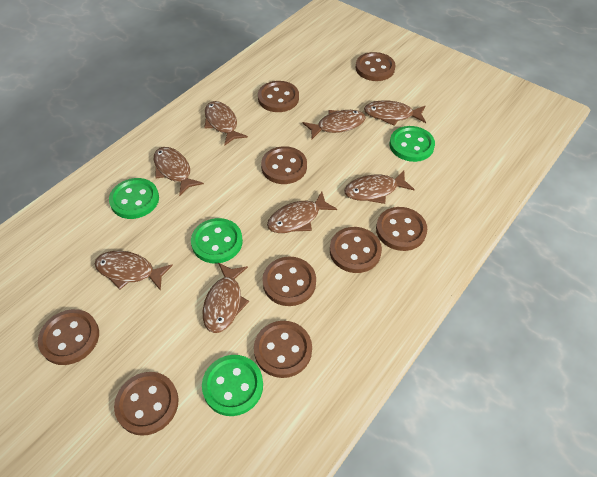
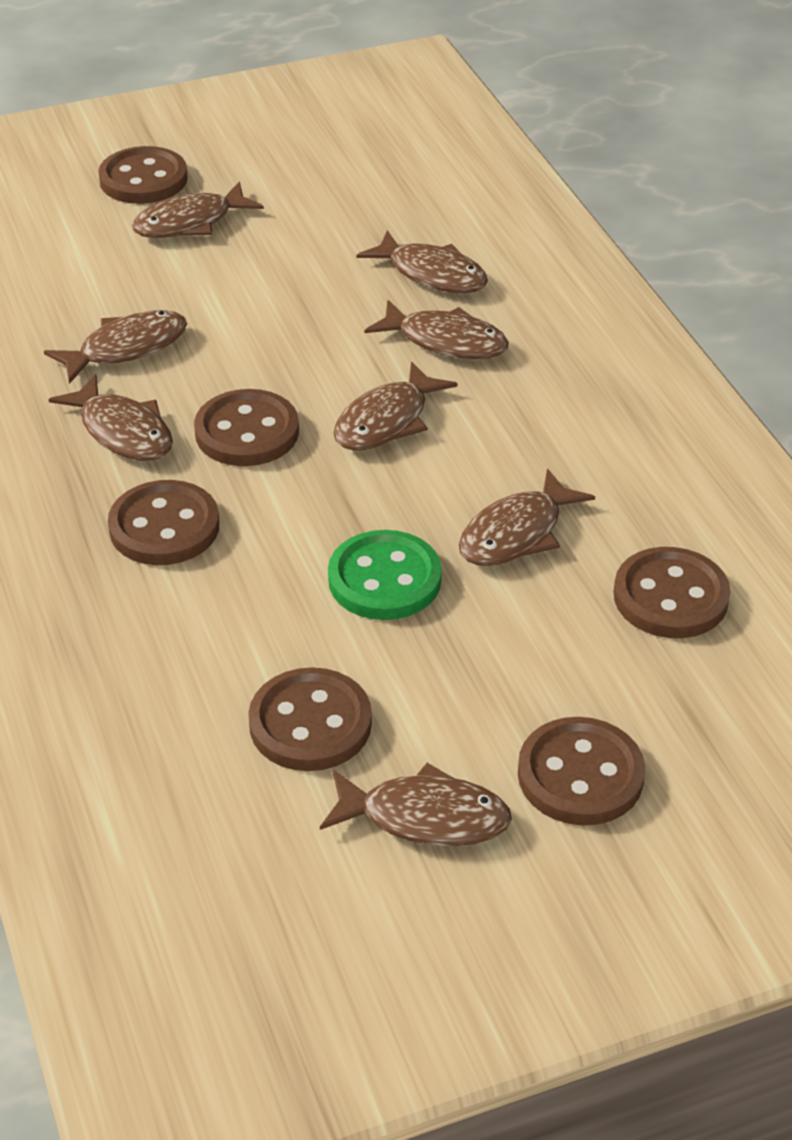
brown button: 9 -> 6
green button: 4 -> 1

